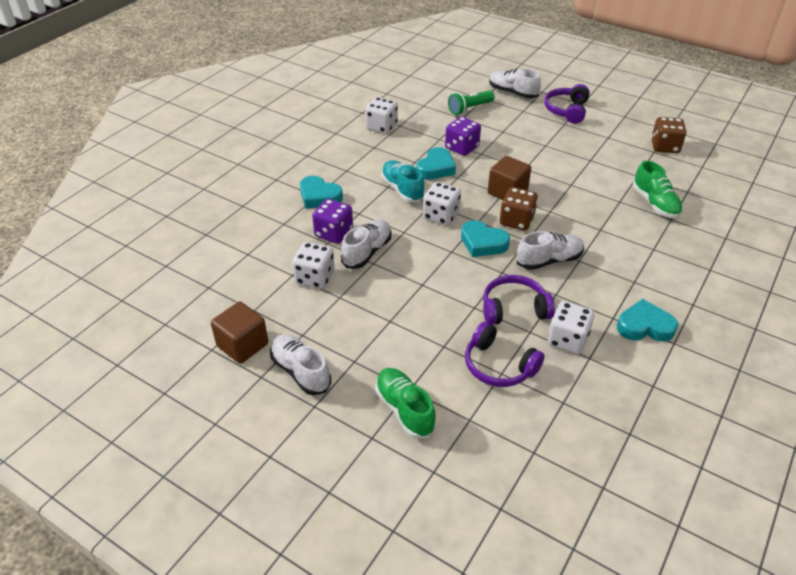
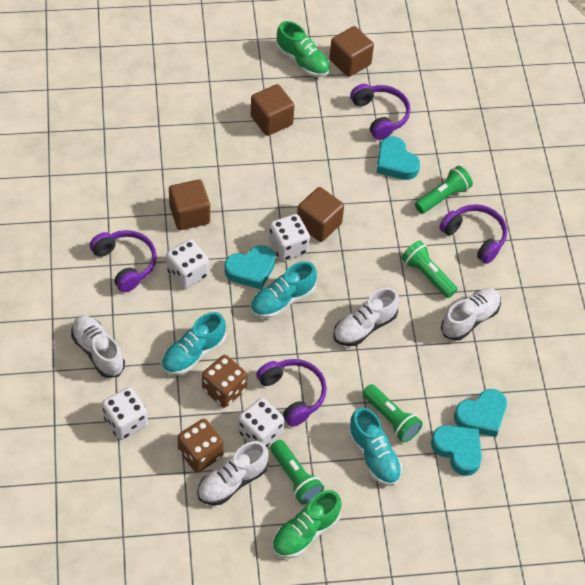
brown cube: 2 -> 4
green flashlight: 1 -> 4
purple dice: 2 -> 0
purple headphones: 3 -> 4
turquoise shoe: 1 -> 3

